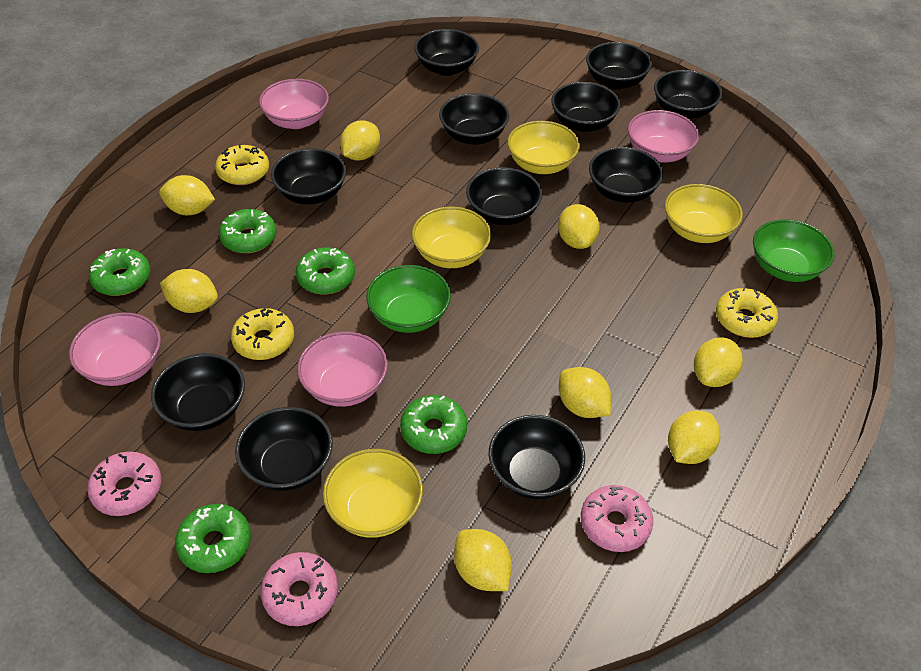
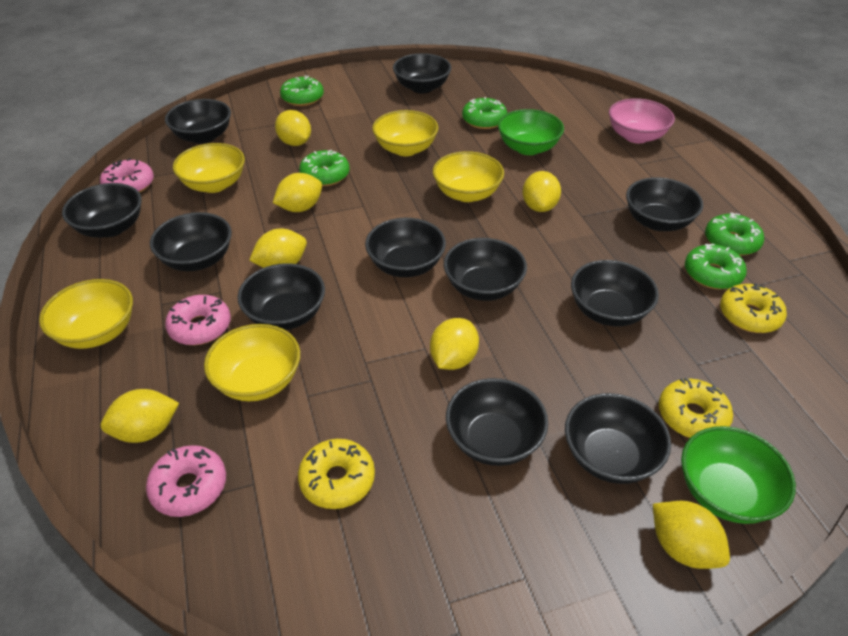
pink bowl: 4 -> 1
yellow bowl: 4 -> 5
yellow lemon: 8 -> 7

